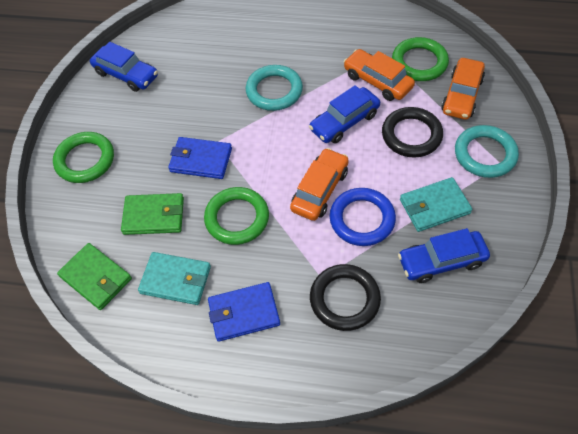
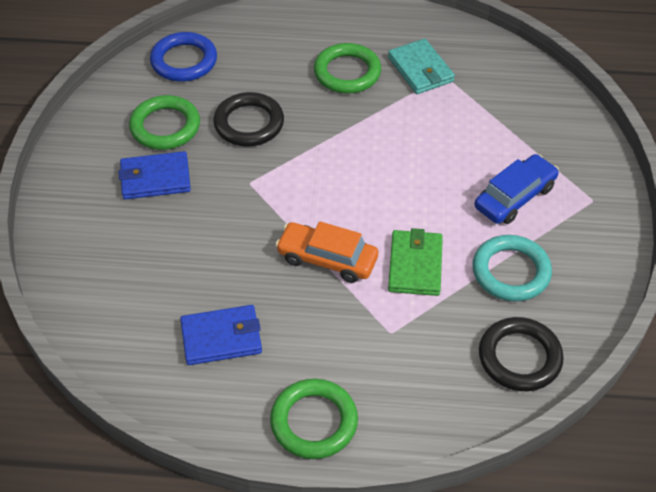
blue car: 3 -> 1
green wallet: 2 -> 1
orange car: 3 -> 1
turquoise ring: 2 -> 1
turquoise wallet: 2 -> 1

